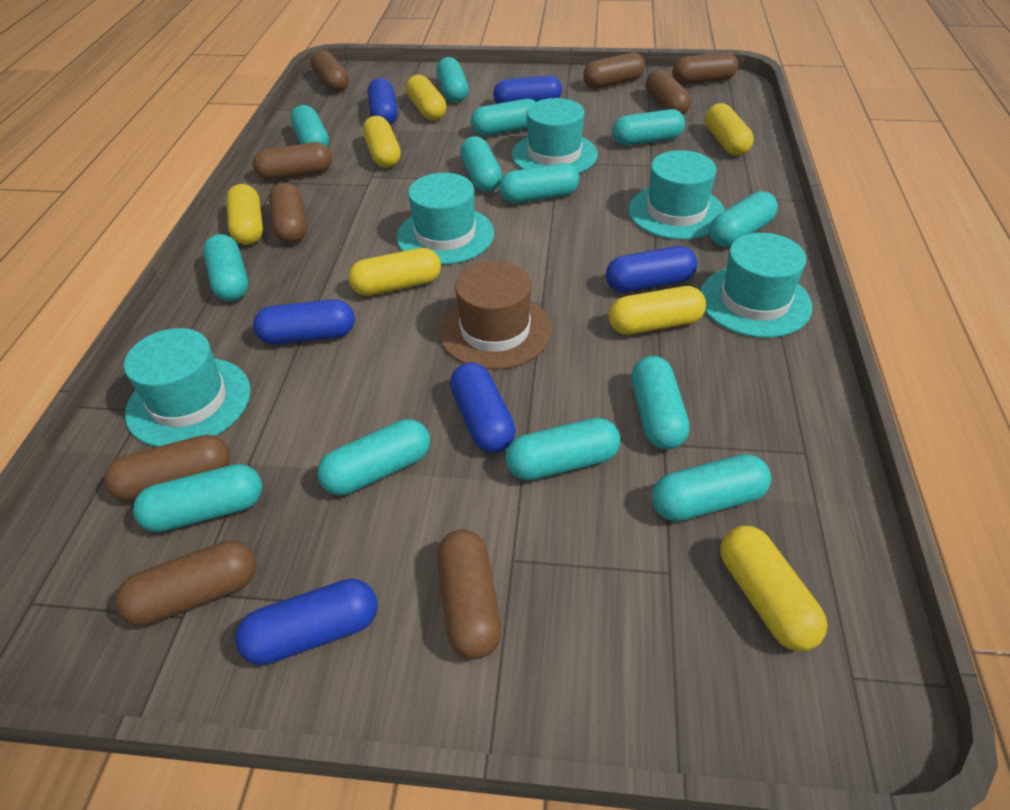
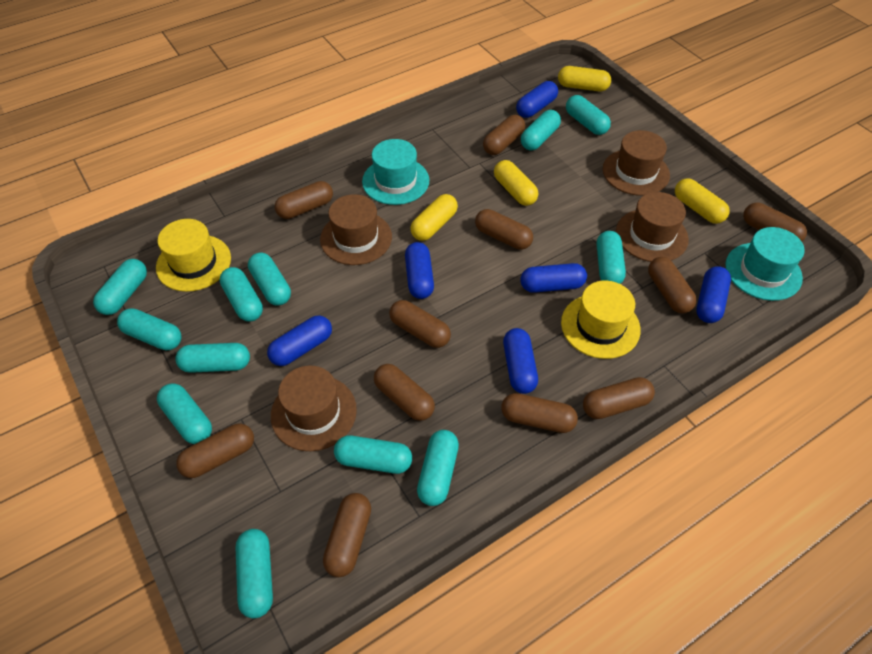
brown capsule: 9 -> 11
brown hat: 1 -> 4
turquoise capsule: 13 -> 12
turquoise hat: 5 -> 2
yellow capsule: 7 -> 4
yellow hat: 0 -> 2

